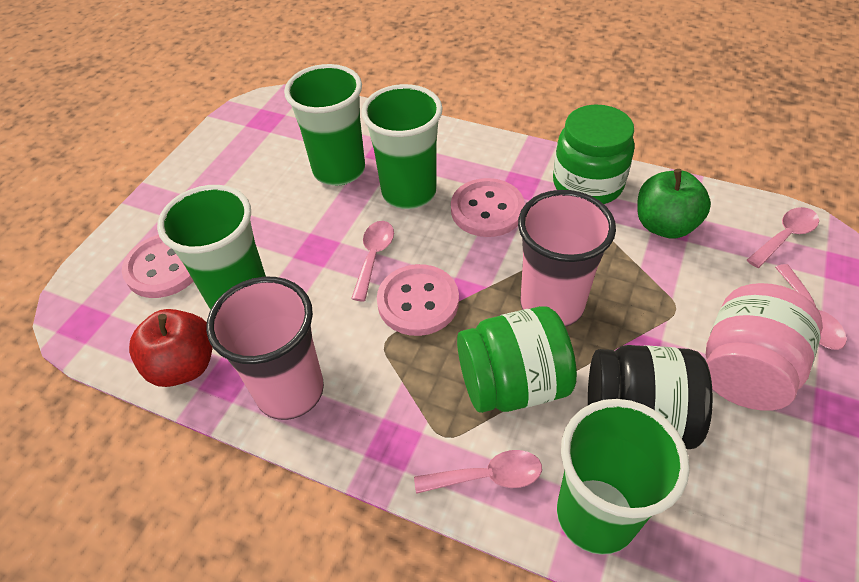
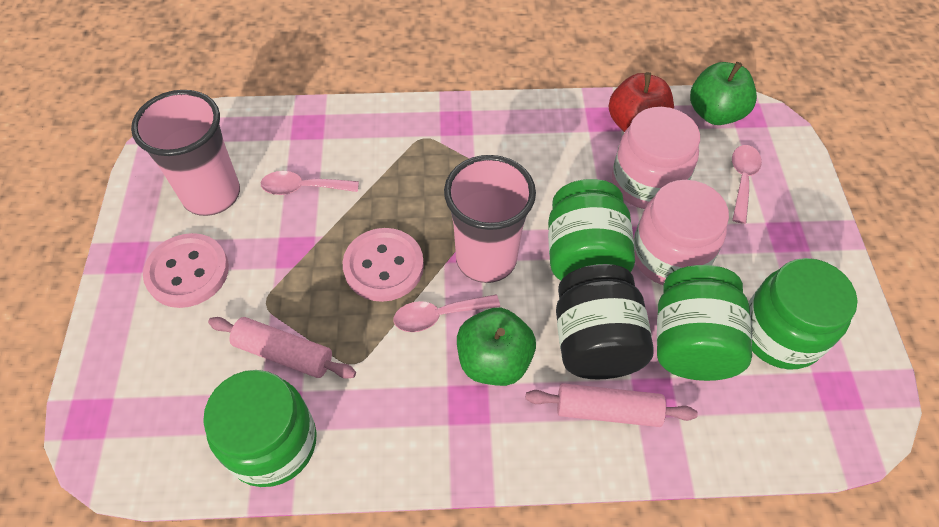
green apple: 1 -> 2
green cup: 4 -> 0
green jar: 2 -> 4
pink button: 3 -> 2
pink jar: 1 -> 2
pink rolling pin: 0 -> 2
pink spoon: 4 -> 3

